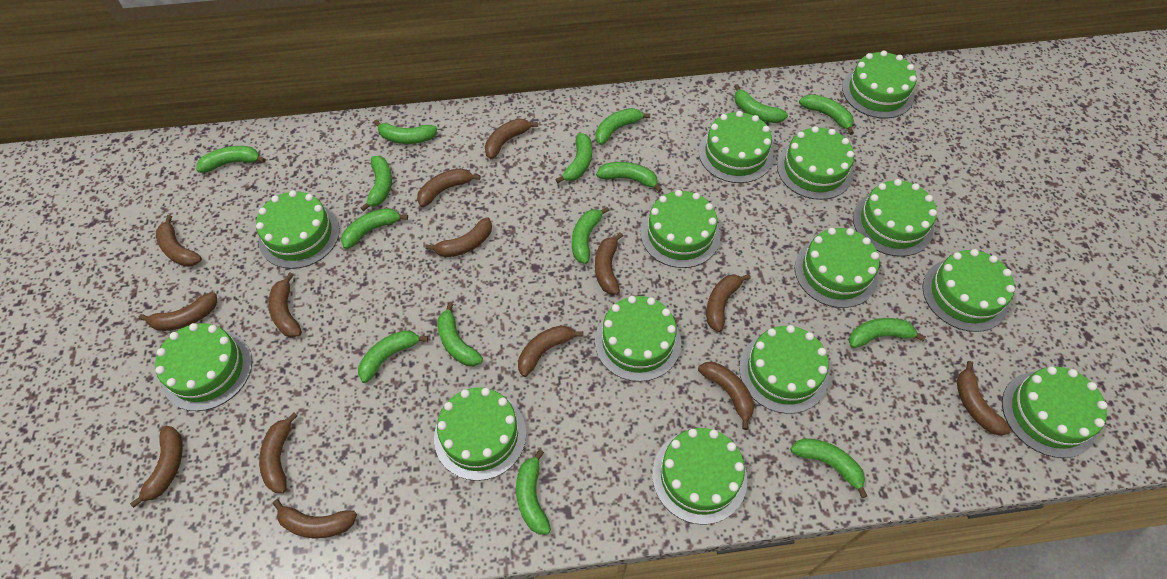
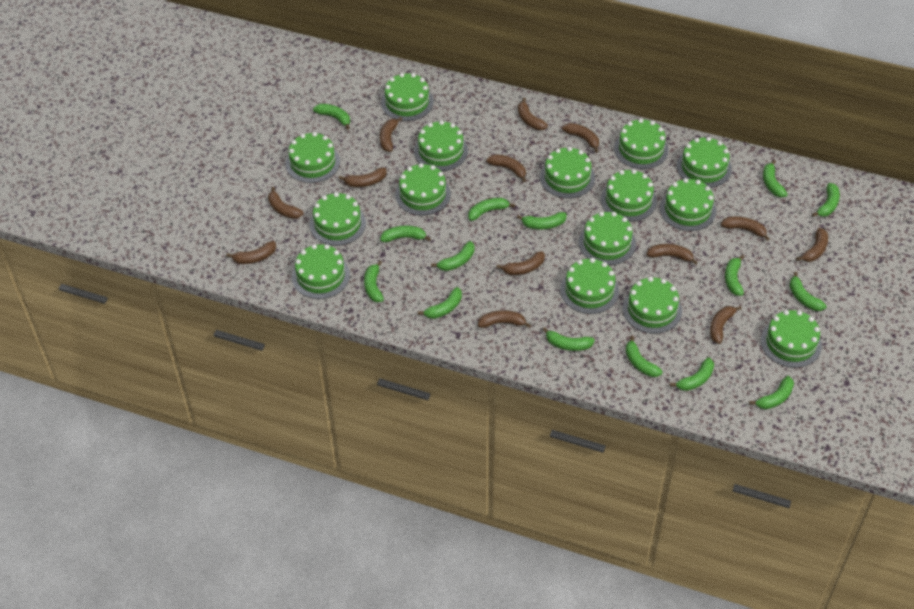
brown banana: 14 -> 13
green cake: 14 -> 15

